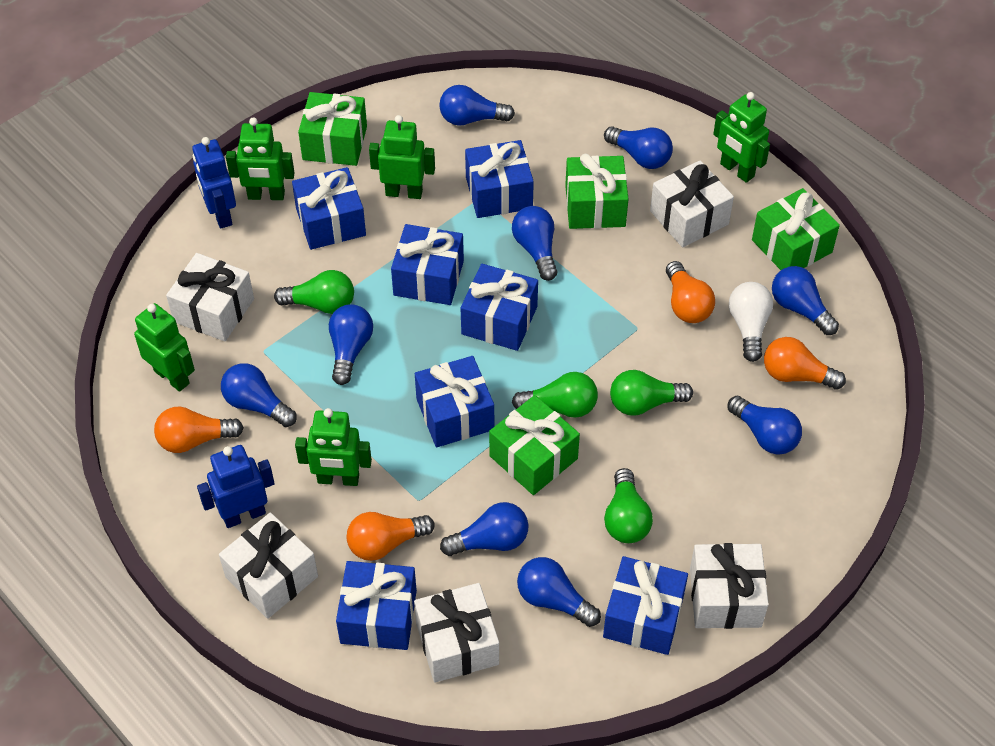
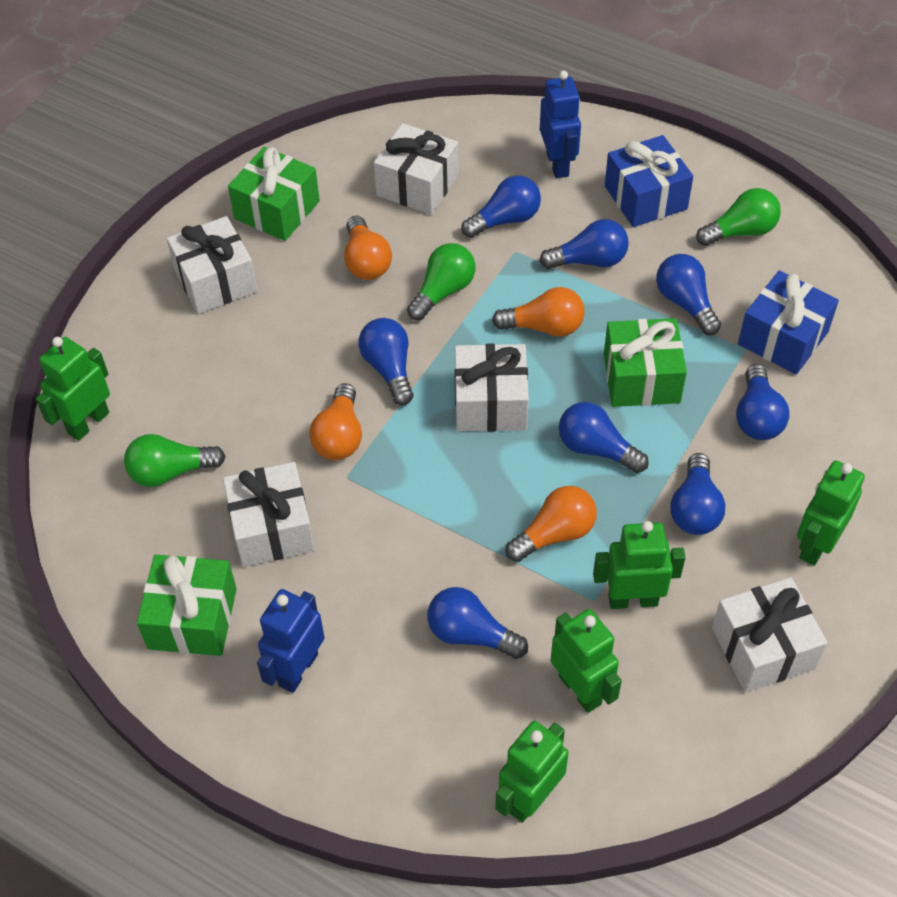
blue gift: 7 -> 2
blue light bulb: 9 -> 8
green gift: 4 -> 3
green light bulb: 4 -> 3
white light bulb: 1 -> 0

